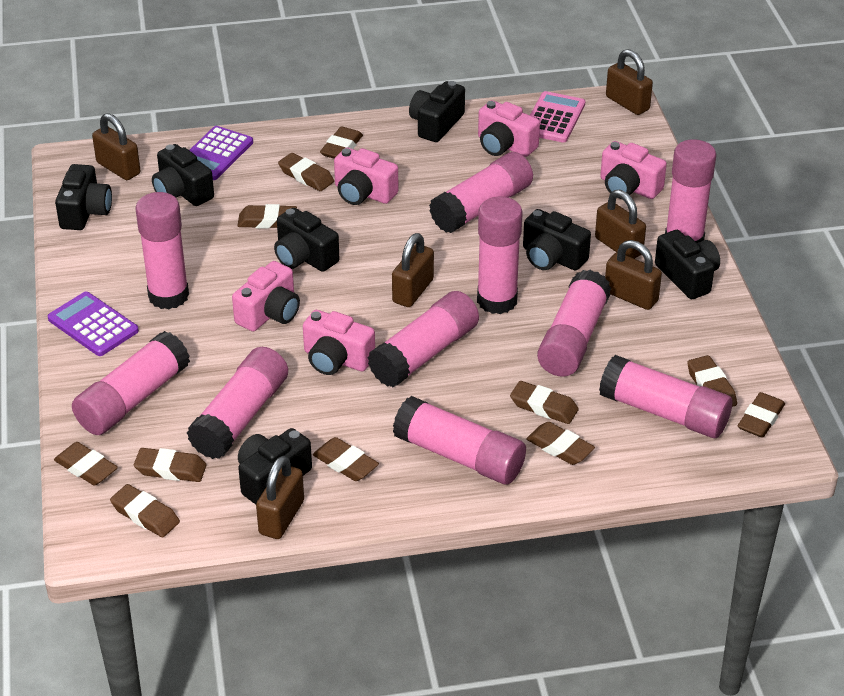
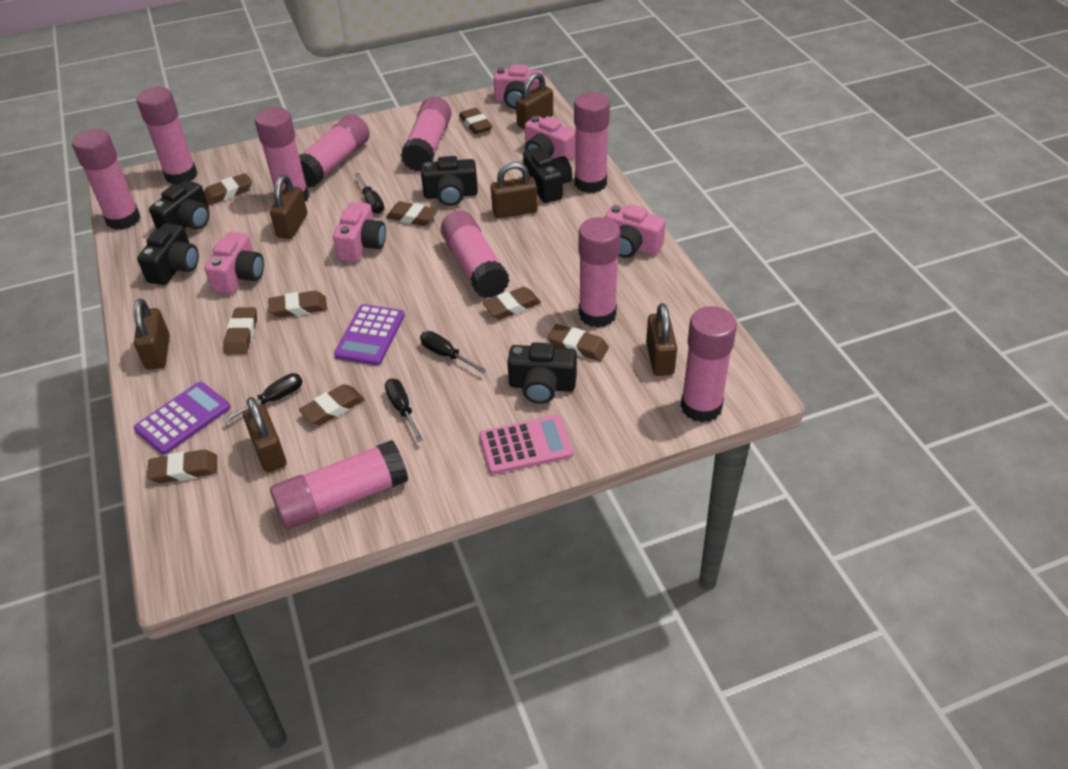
black camera: 7 -> 5
black screwdriver: 0 -> 4
brown eraser: 11 -> 9

